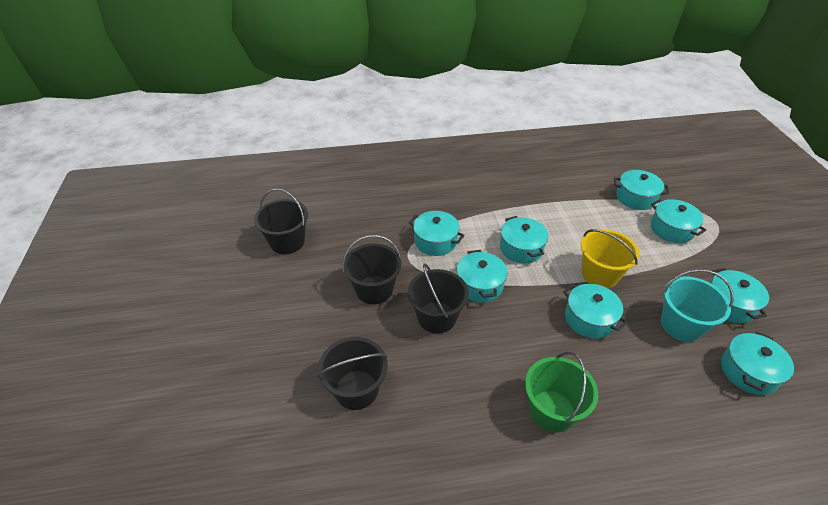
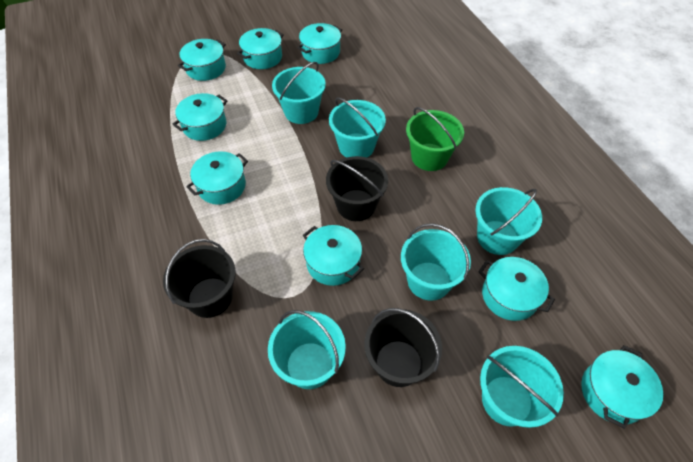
black bucket: 4 -> 3
turquoise bucket: 1 -> 6
yellow bucket: 1 -> 0

